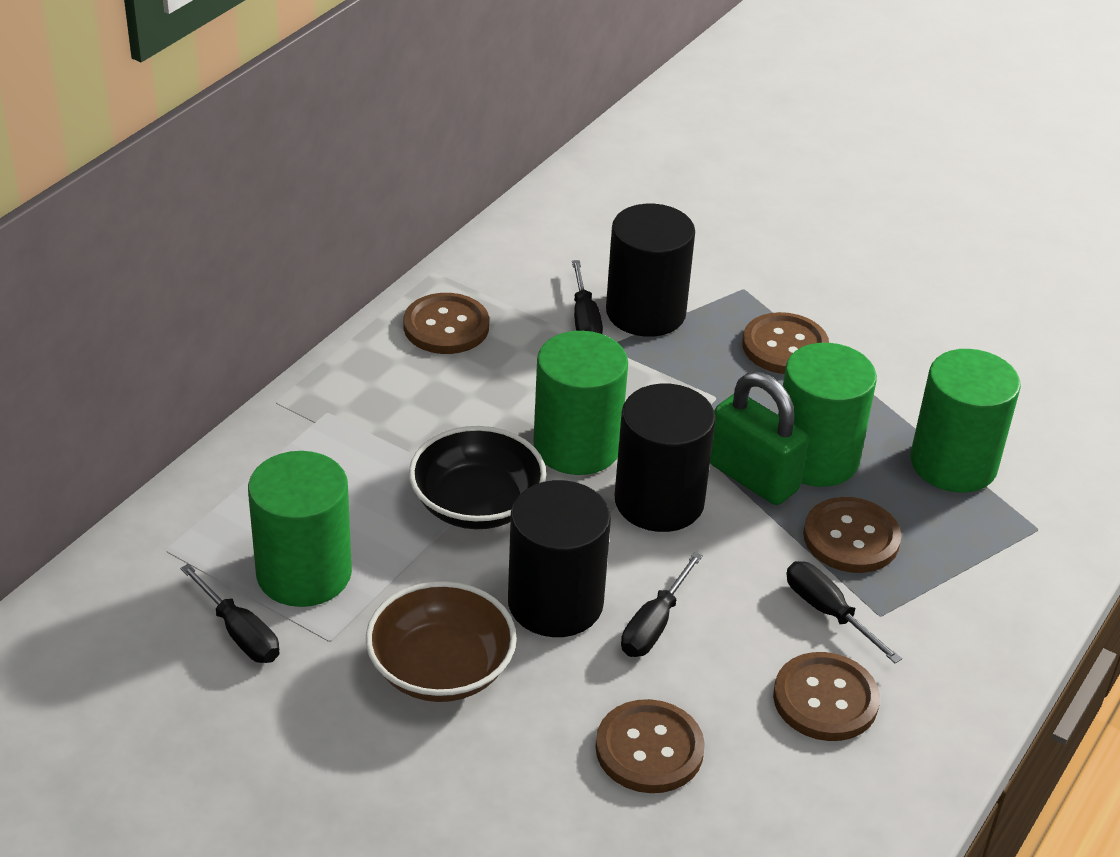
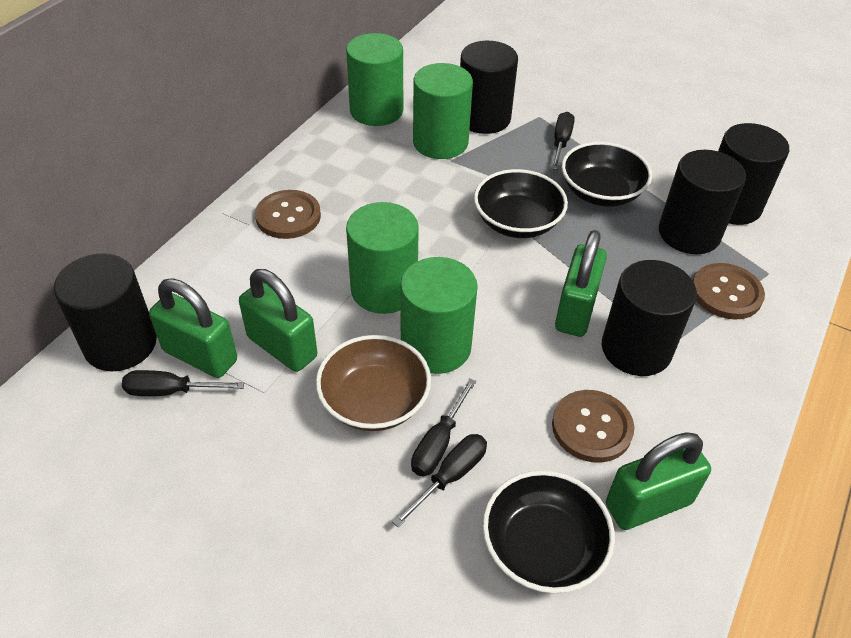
black bowl: 1 -> 3
black cylinder: 3 -> 5
brown button: 5 -> 3
green padlock: 1 -> 4

